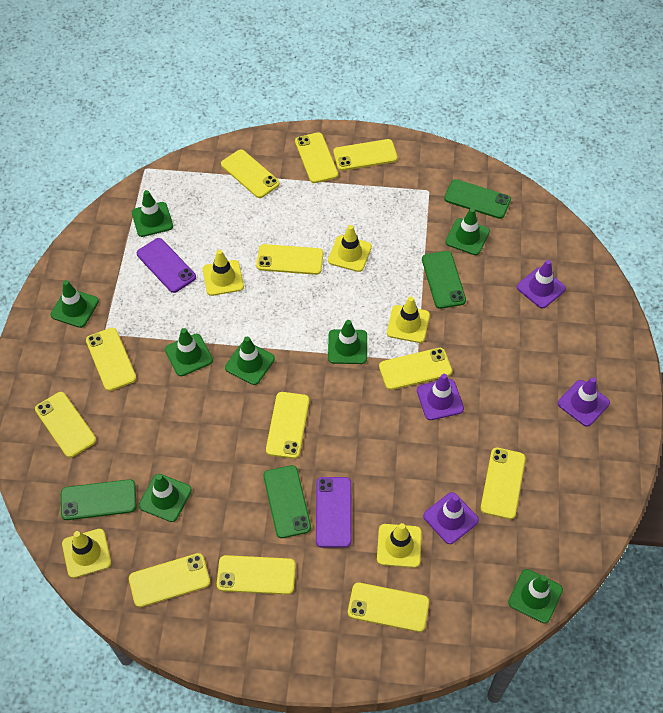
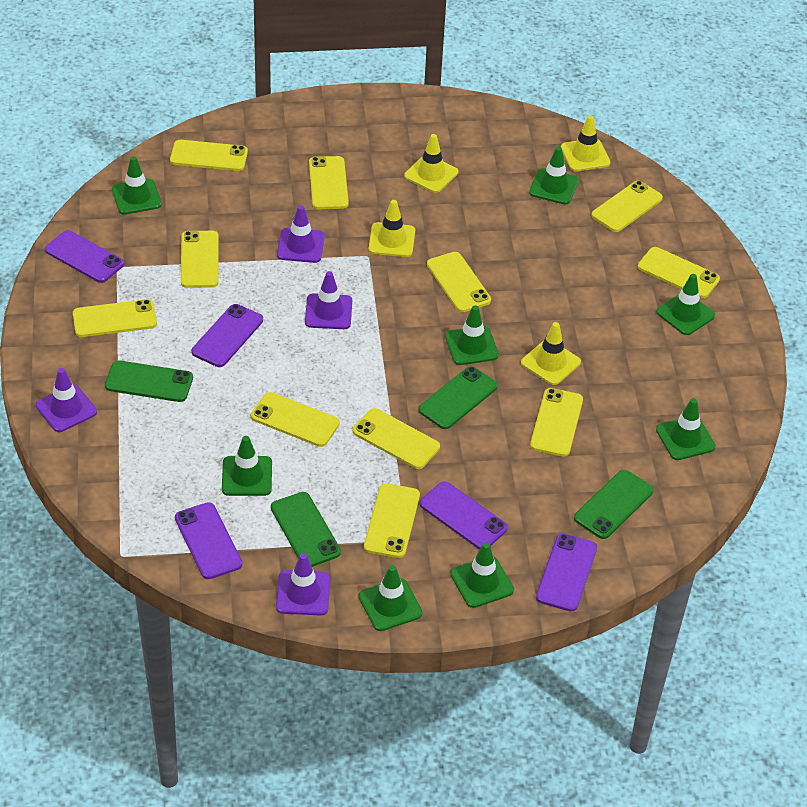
purple phone: 2 -> 5
yellow phone: 12 -> 11
yellow traffic cone: 5 -> 4

